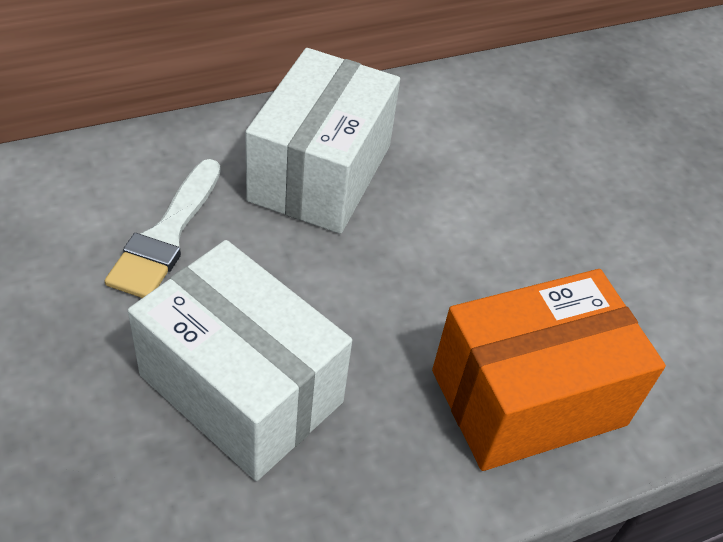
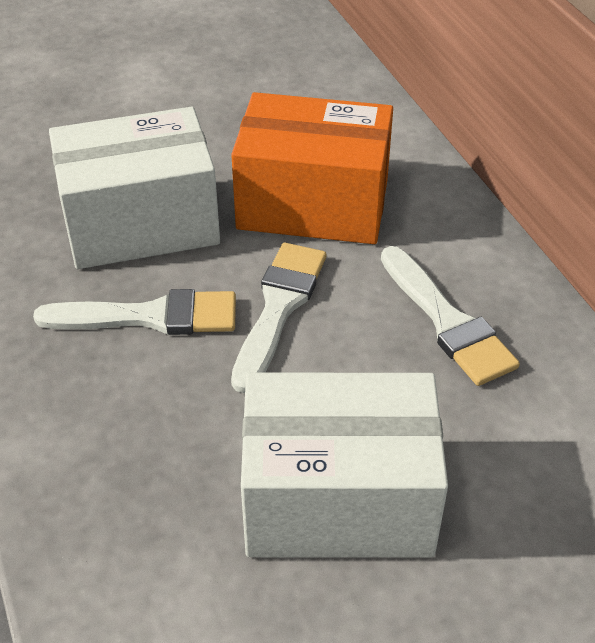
white brush: 1 -> 3

